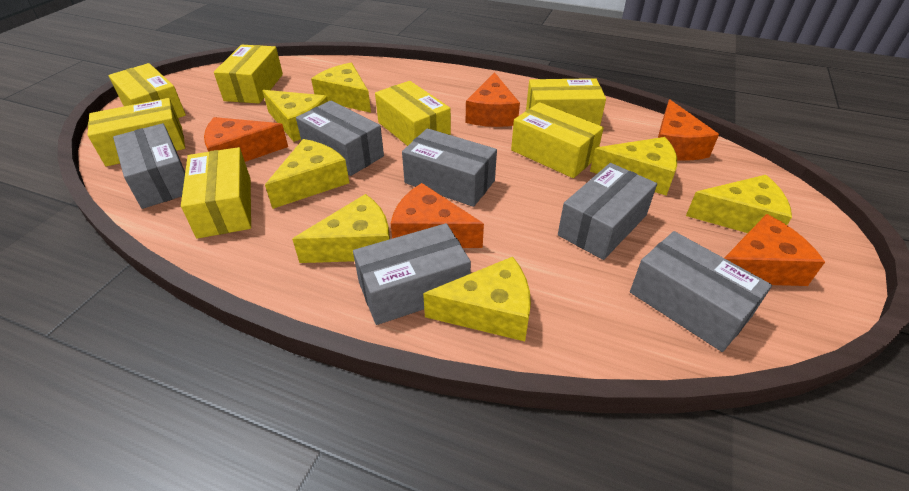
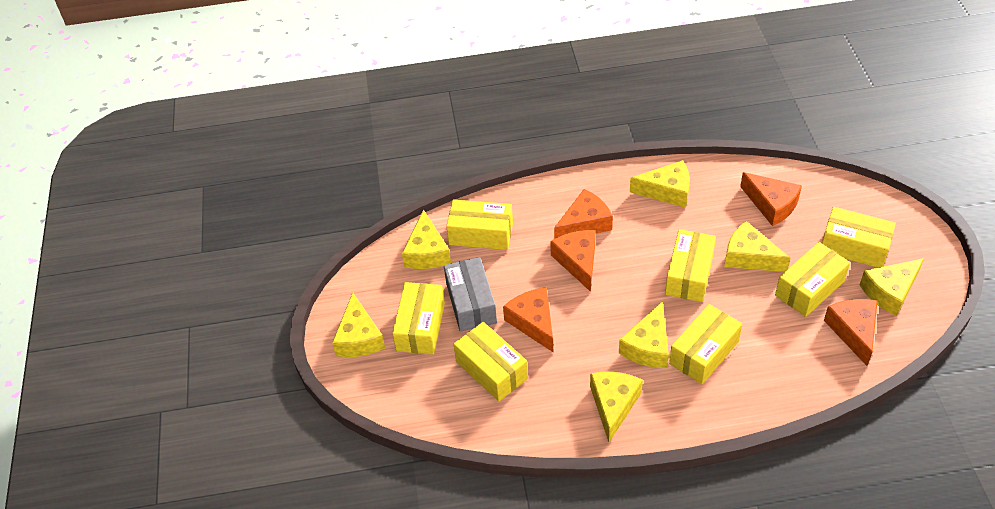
grey box: 6 -> 1

